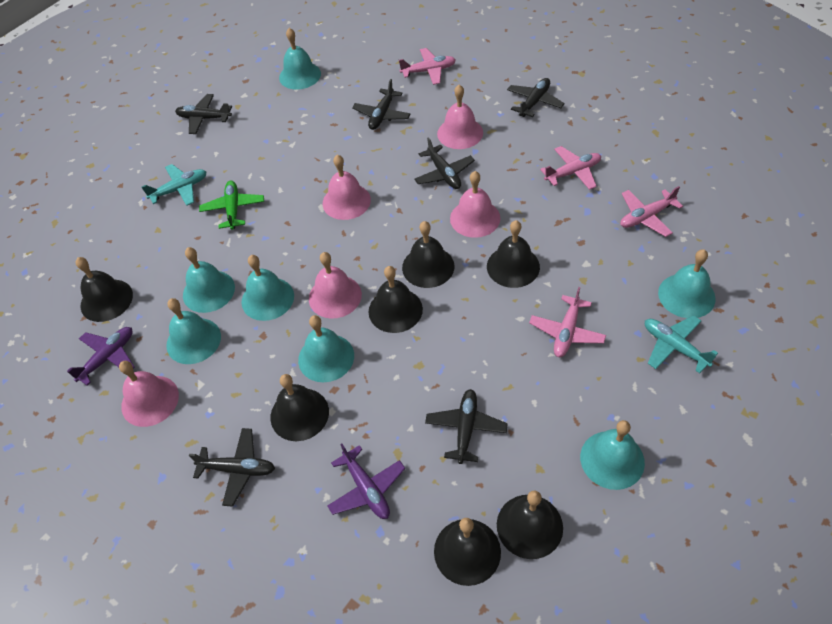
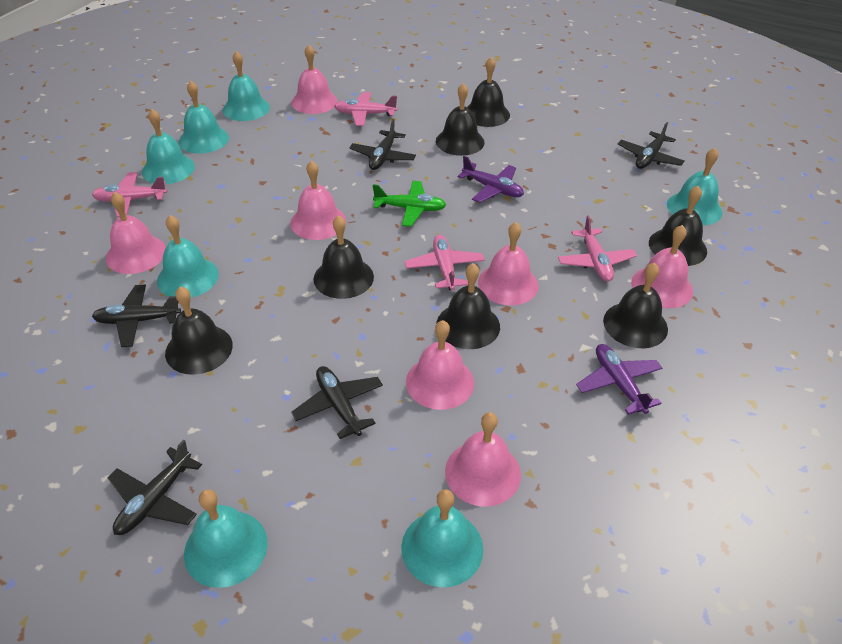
black plane: 6 -> 5
pink bell: 5 -> 7
turquoise plane: 2 -> 0

